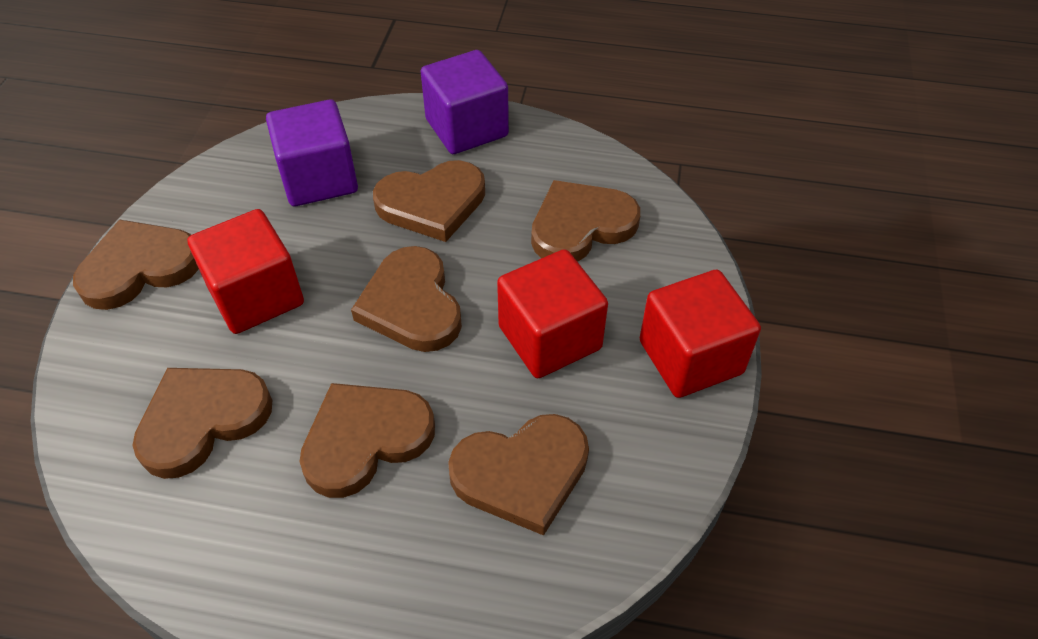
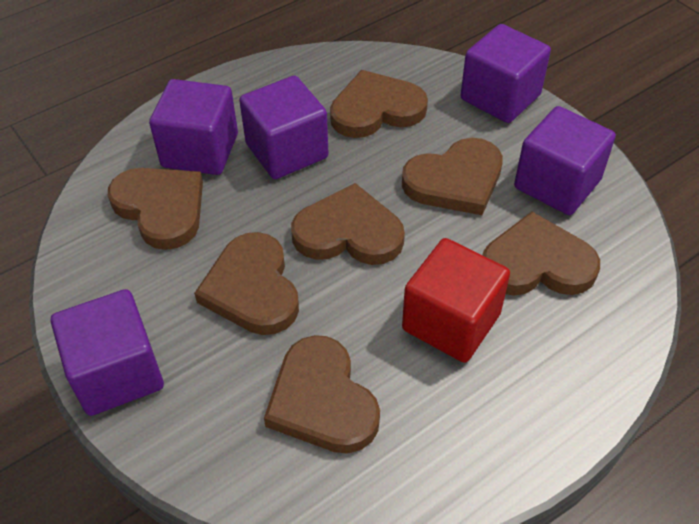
purple cube: 2 -> 5
red cube: 3 -> 1

